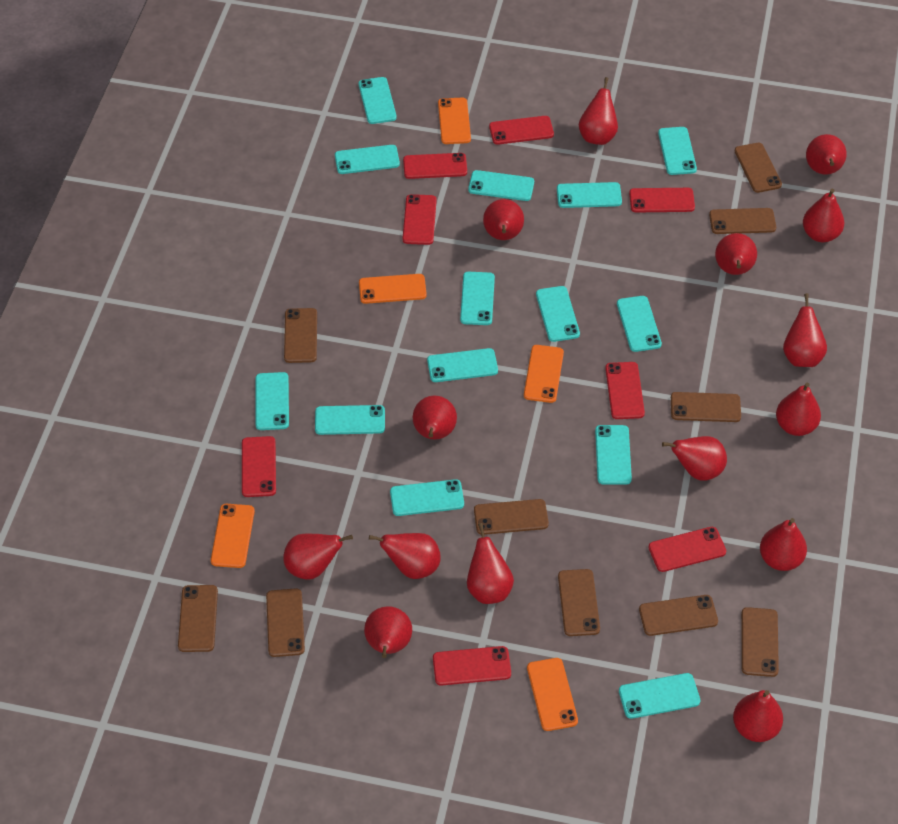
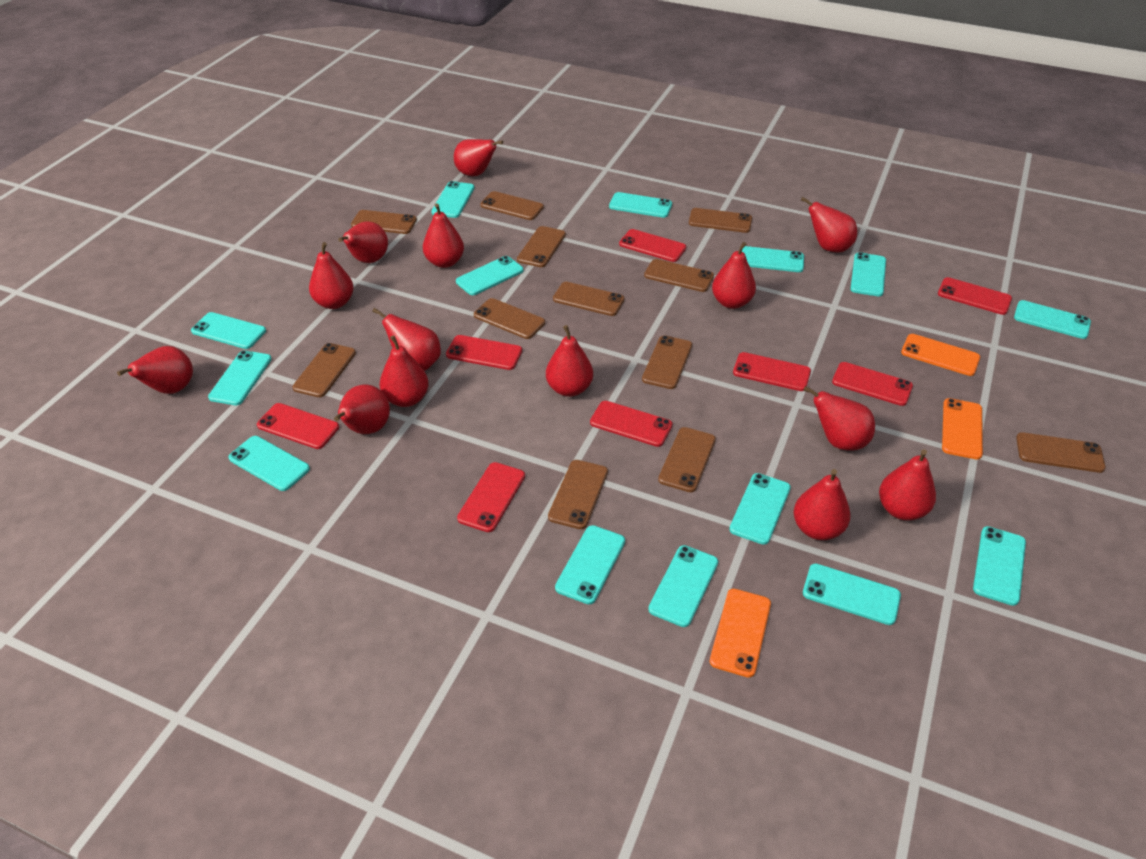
brown phone: 10 -> 12
orange phone: 5 -> 3
red pear: 15 -> 14

